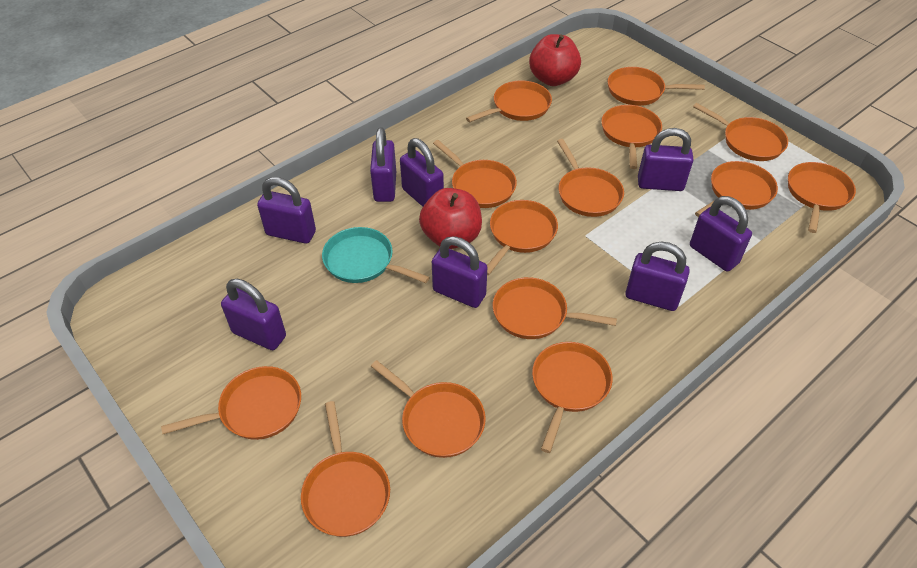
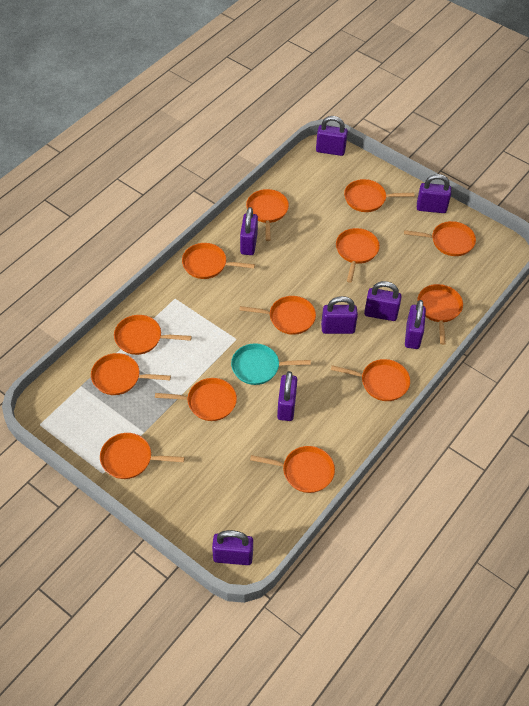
orange pan: 14 -> 13
red apple: 2 -> 0

